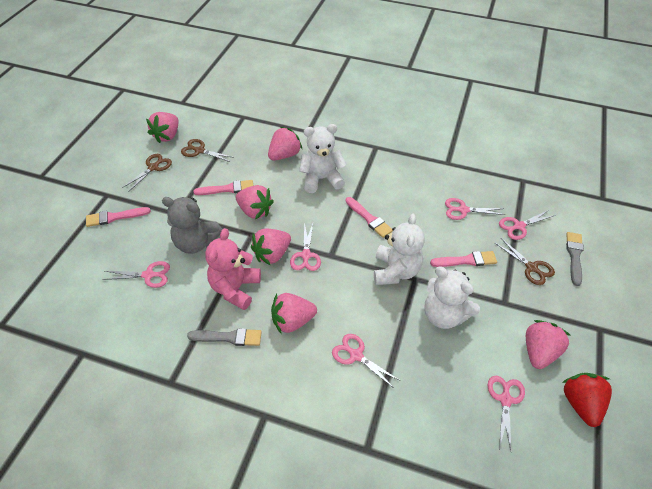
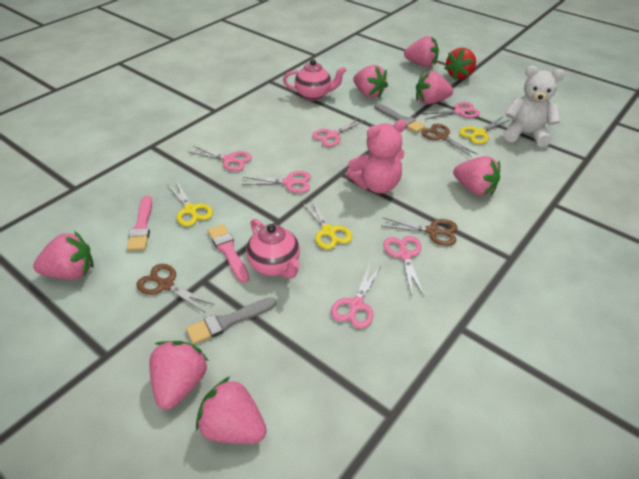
grey teddy bear: 1 -> 0
pink brush: 4 -> 2
pink strawberry: 6 -> 7
pink teapot: 0 -> 2
white teddy bear: 3 -> 1
yellow scissors: 0 -> 3

